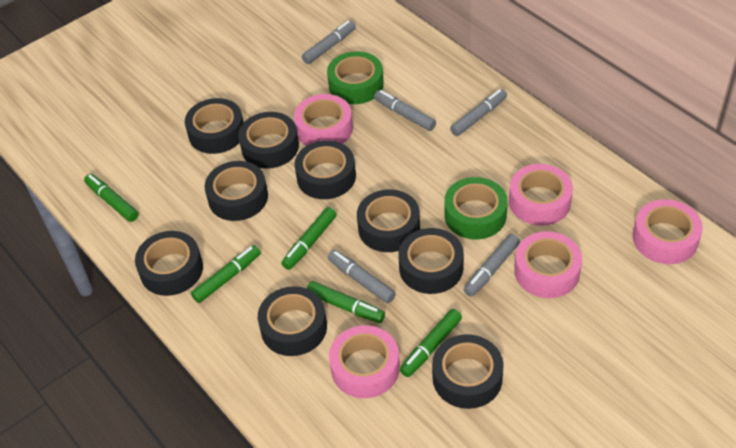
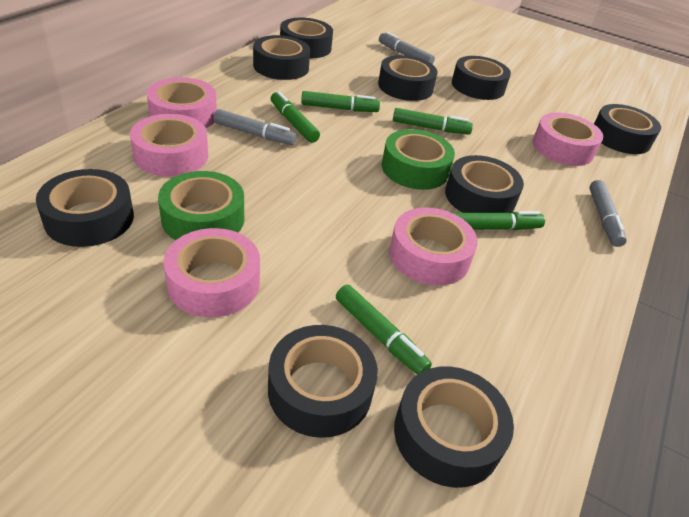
grey marker: 5 -> 3

